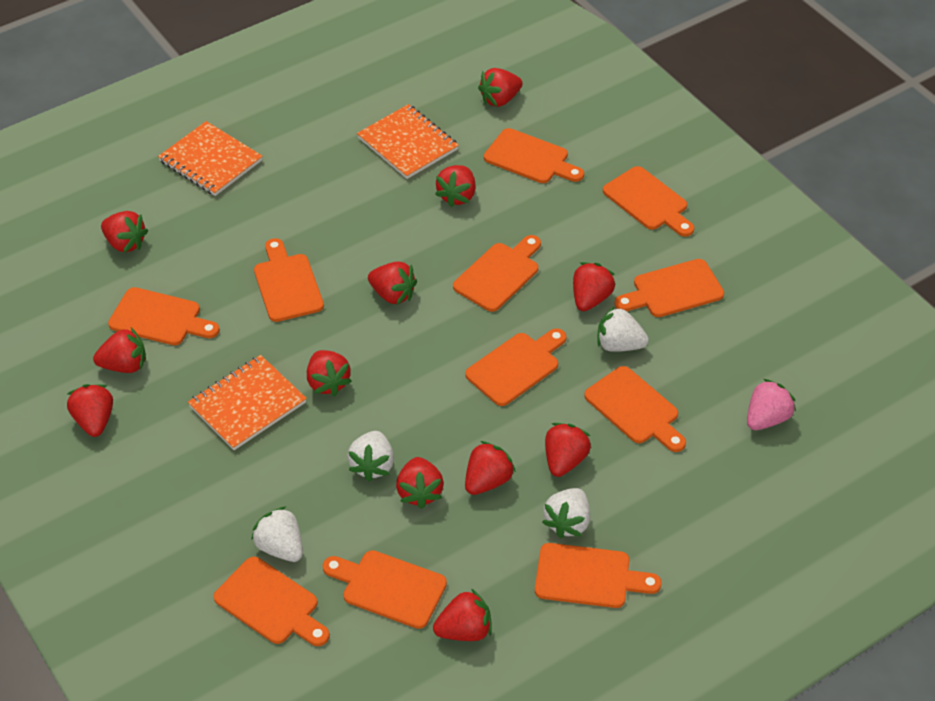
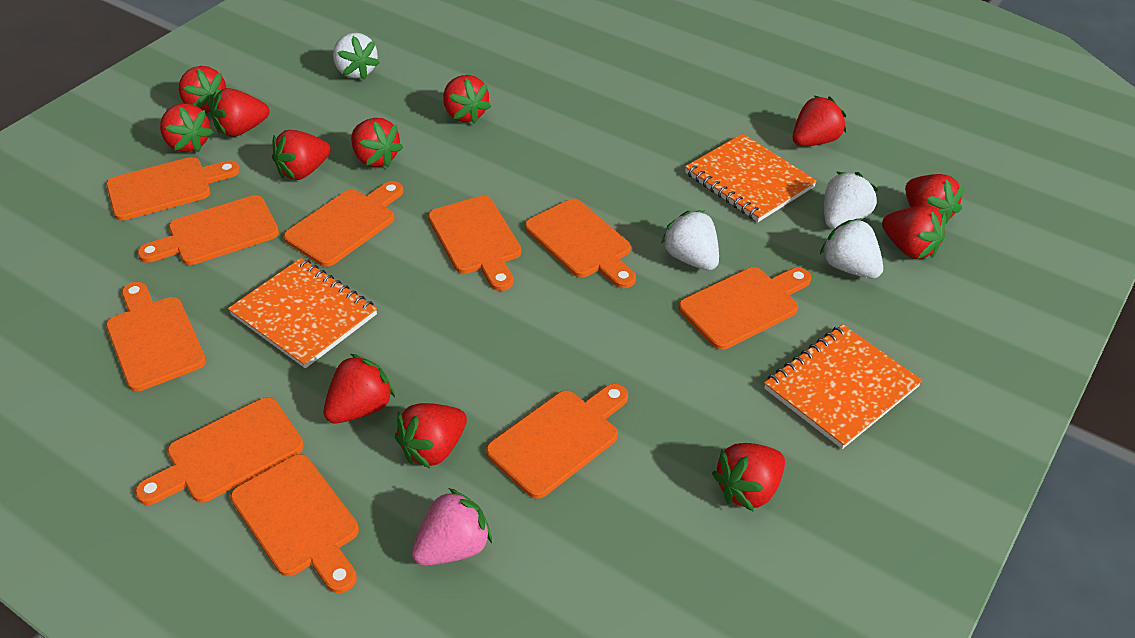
orange cutting board: 11 -> 10

